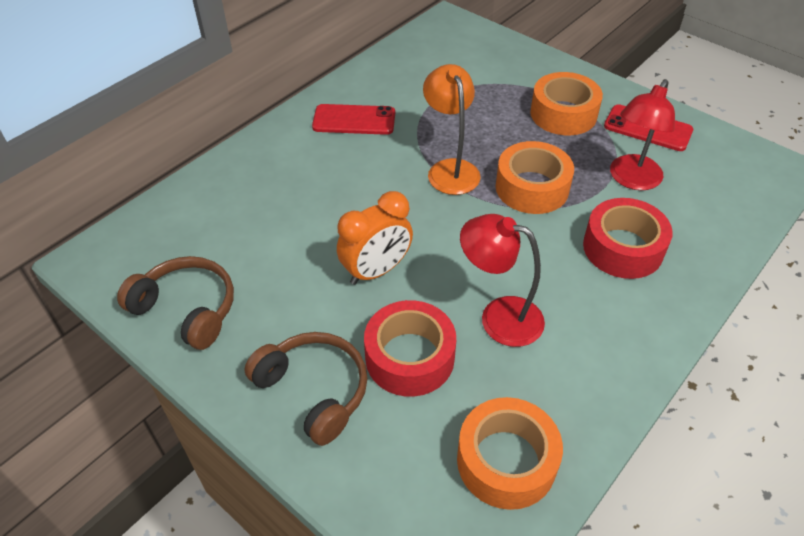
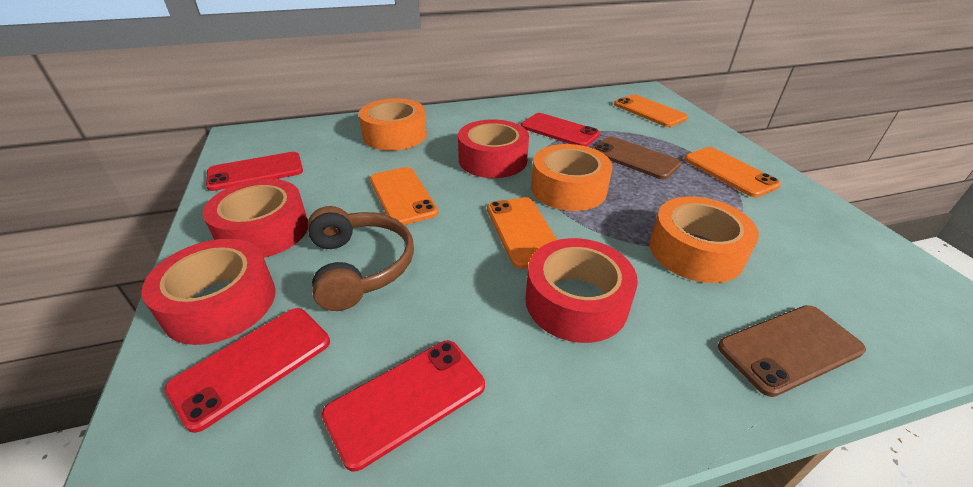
brown headphones: 2 -> 1
brown phone: 0 -> 2
orange clock: 1 -> 0
orange lamp: 1 -> 0
orange phone: 0 -> 4
red lamp: 2 -> 0
red phone: 2 -> 4
red tape: 2 -> 4

